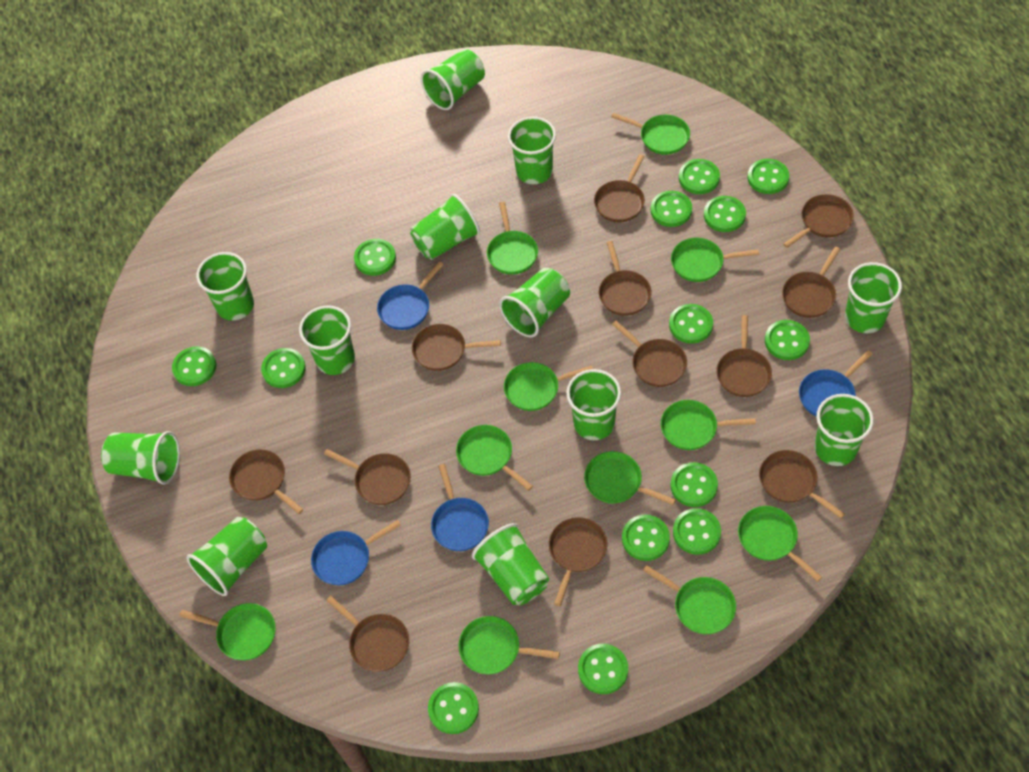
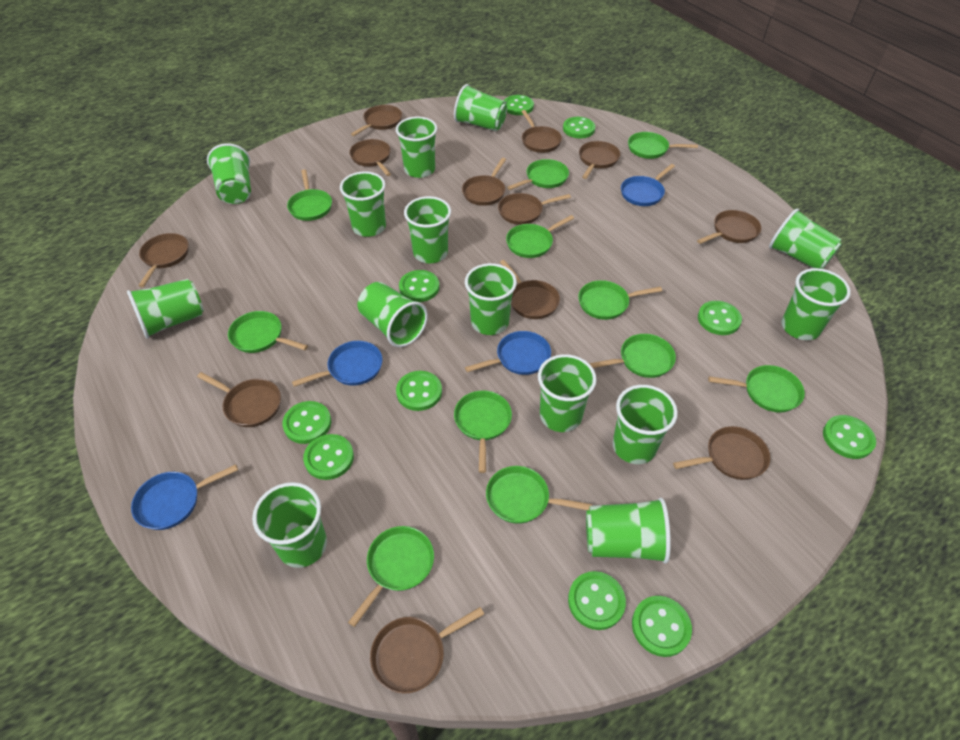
green button: 14 -> 10
green cup: 12 -> 14

